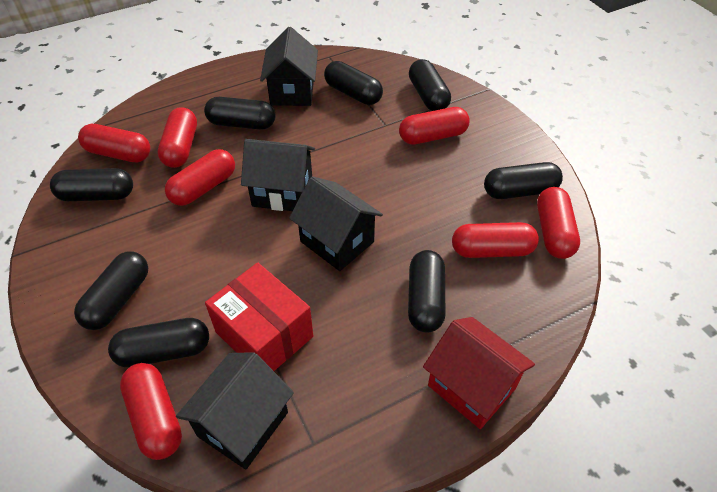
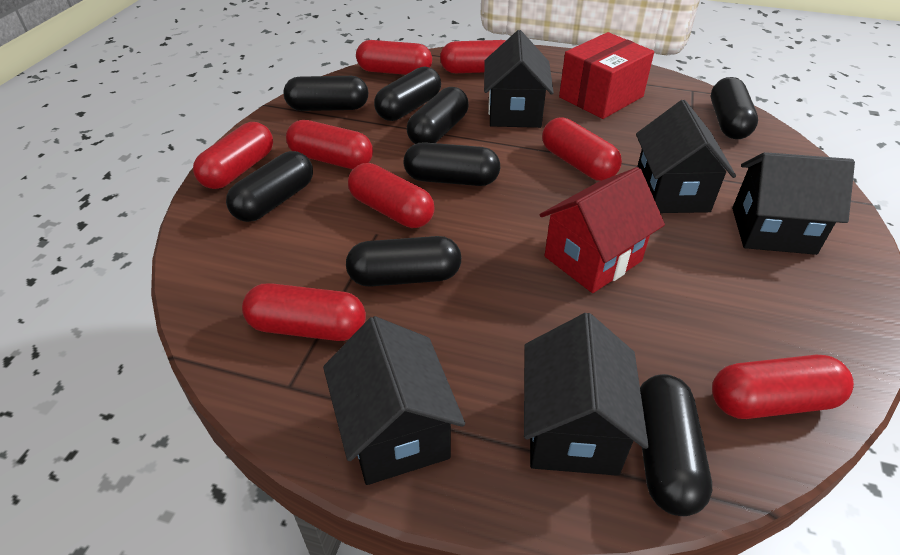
black house: 4 -> 5
red capsule: 7 -> 8

